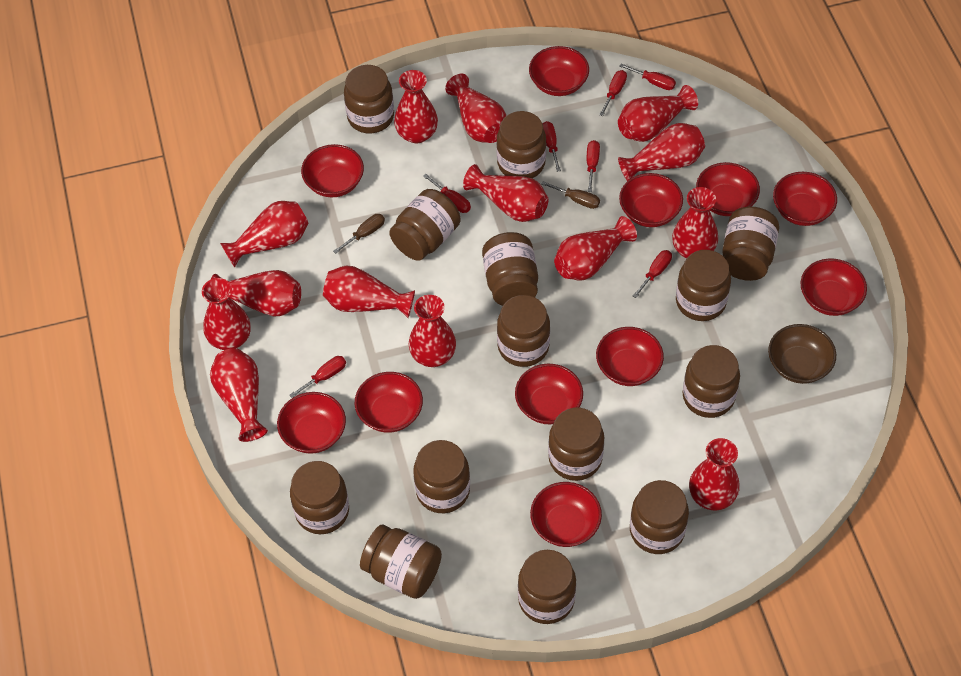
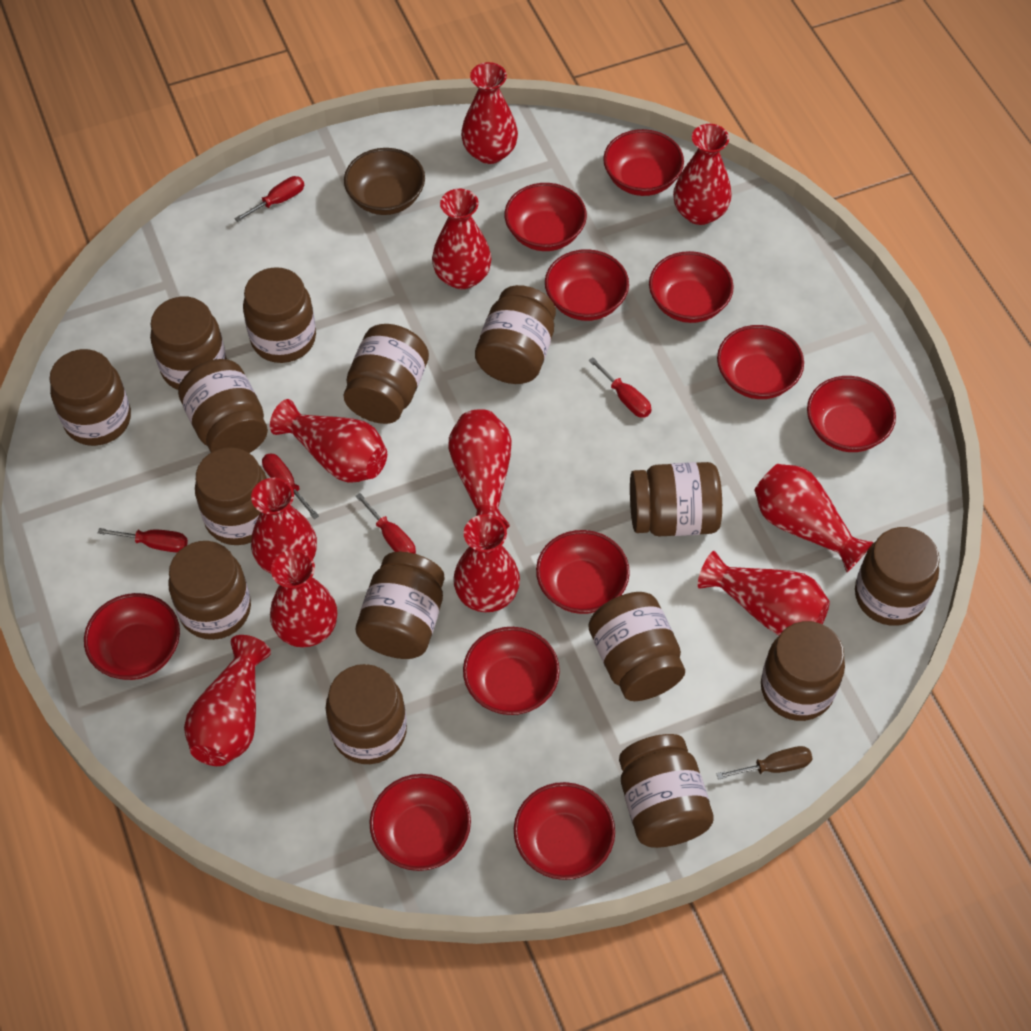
brown jar: 14 -> 15
brown screwdriver: 2 -> 1
red screwdriver: 7 -> 5
red vase: 14 -> 11

